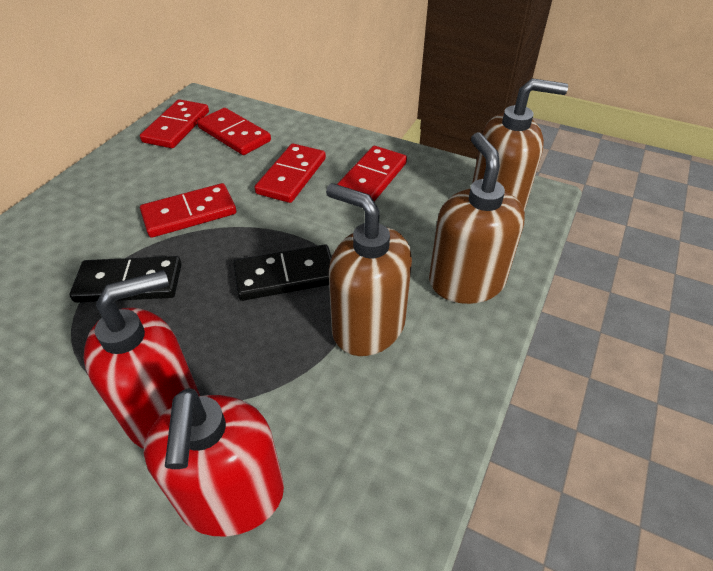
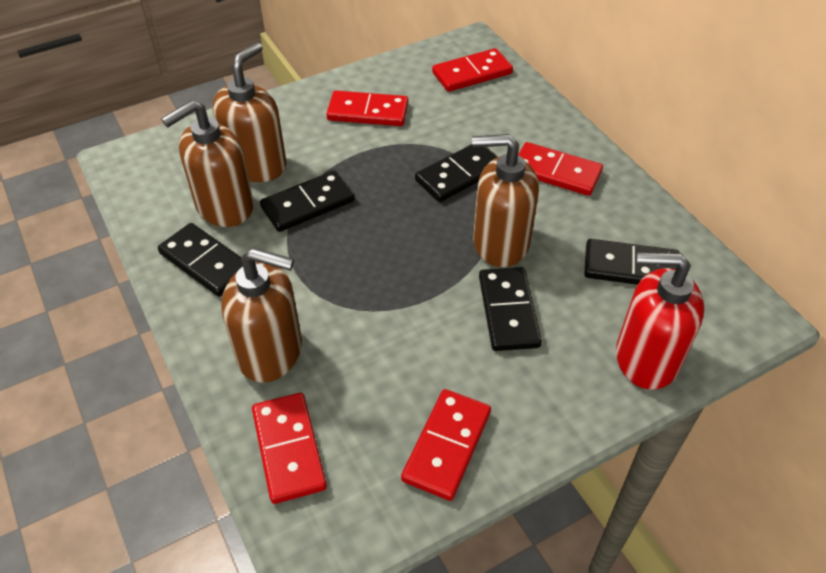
black domino: 2 -> 5
brown soap dispenser: 3 -> 4
red soap dispenser: 2 -> 1

